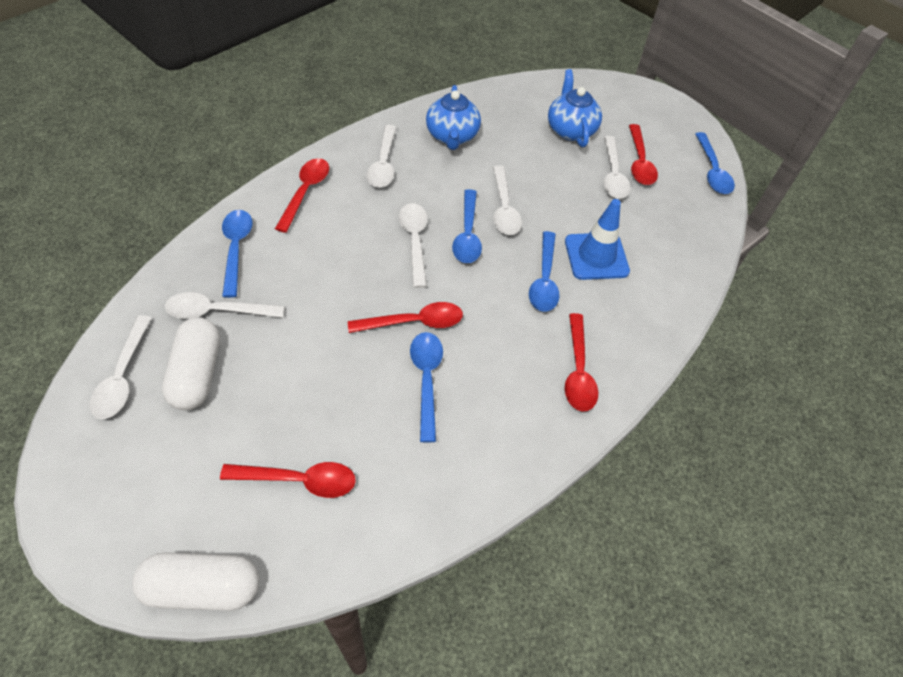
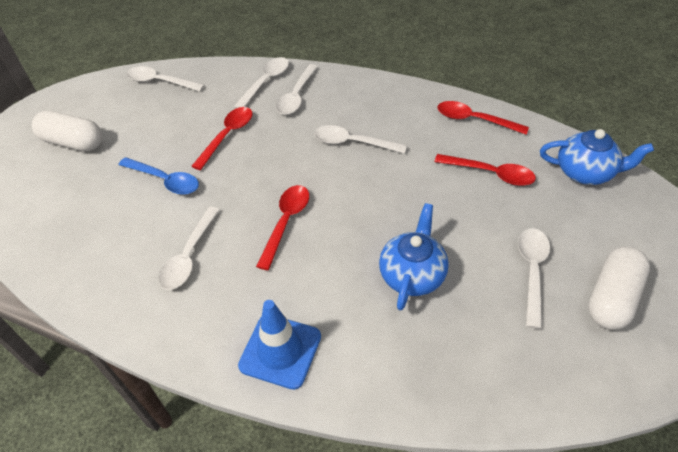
blue spoon: 5 -> 1
red spoon: 5 -> 4

